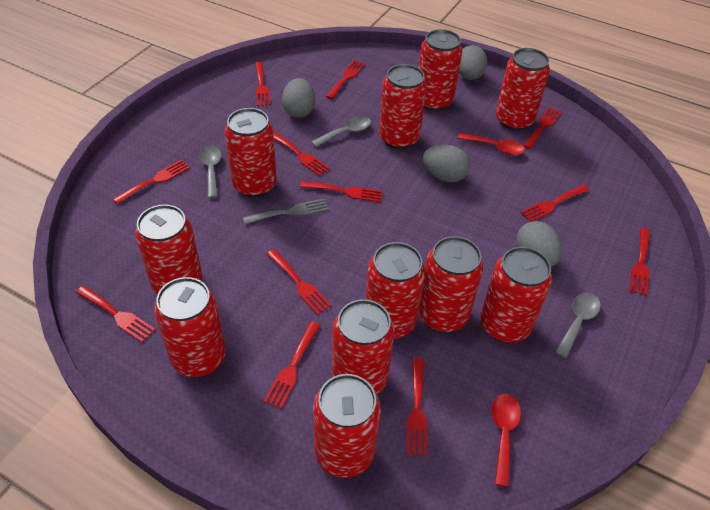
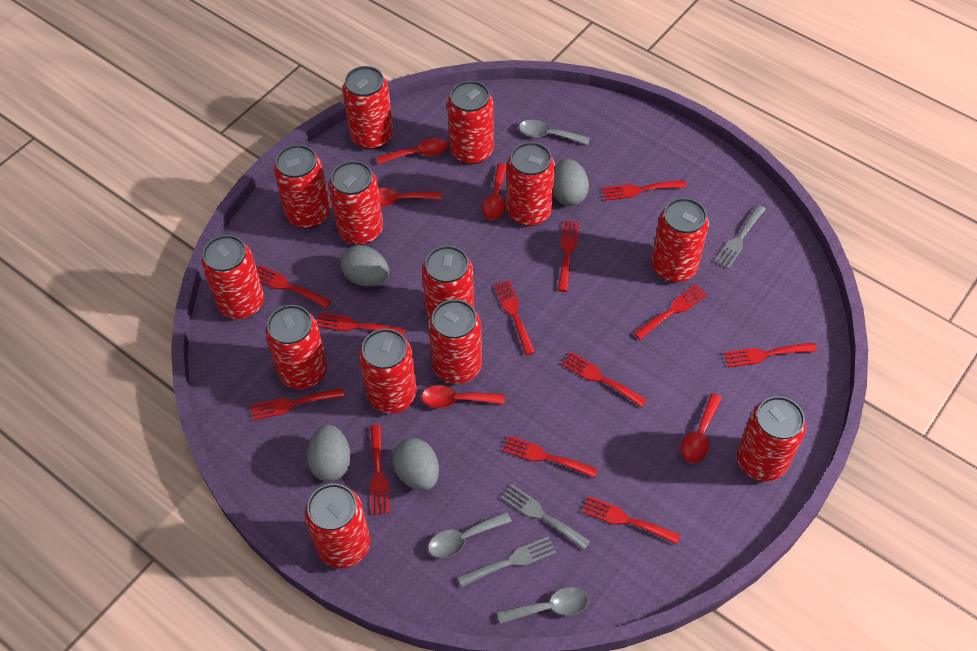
grey fork: 1 -> 3
red can: 11 -> 13
red spoon: 2 -> 5

